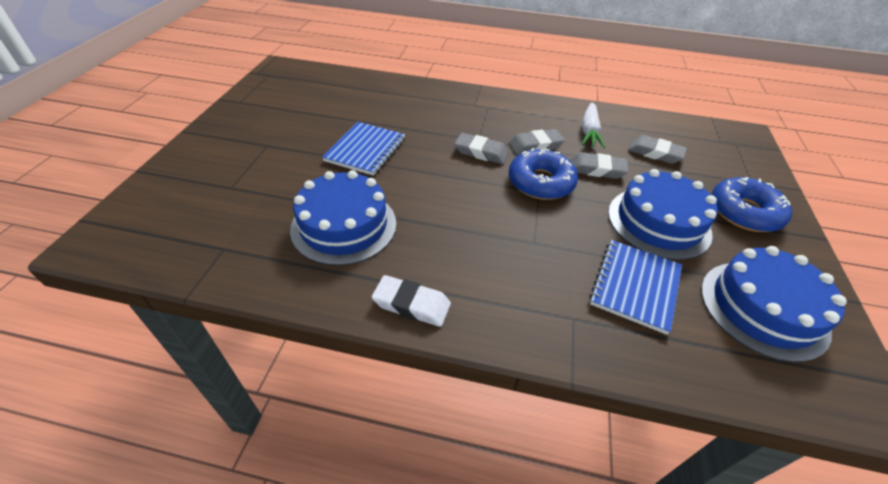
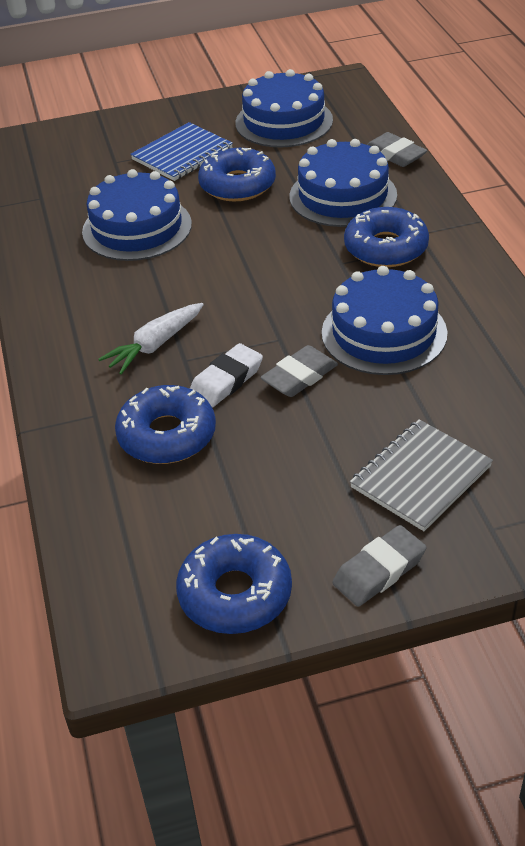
blue cake: 3 -> 4
blue donut: 2 -> 4
blue notebook: 2 -> 1
grey eraser: 4 -> 3
grey notebook: 0 -> 1

